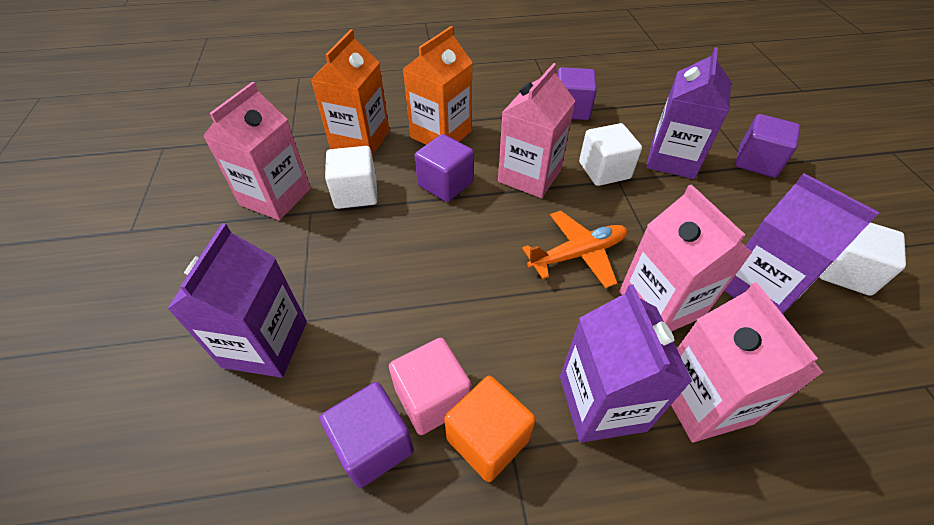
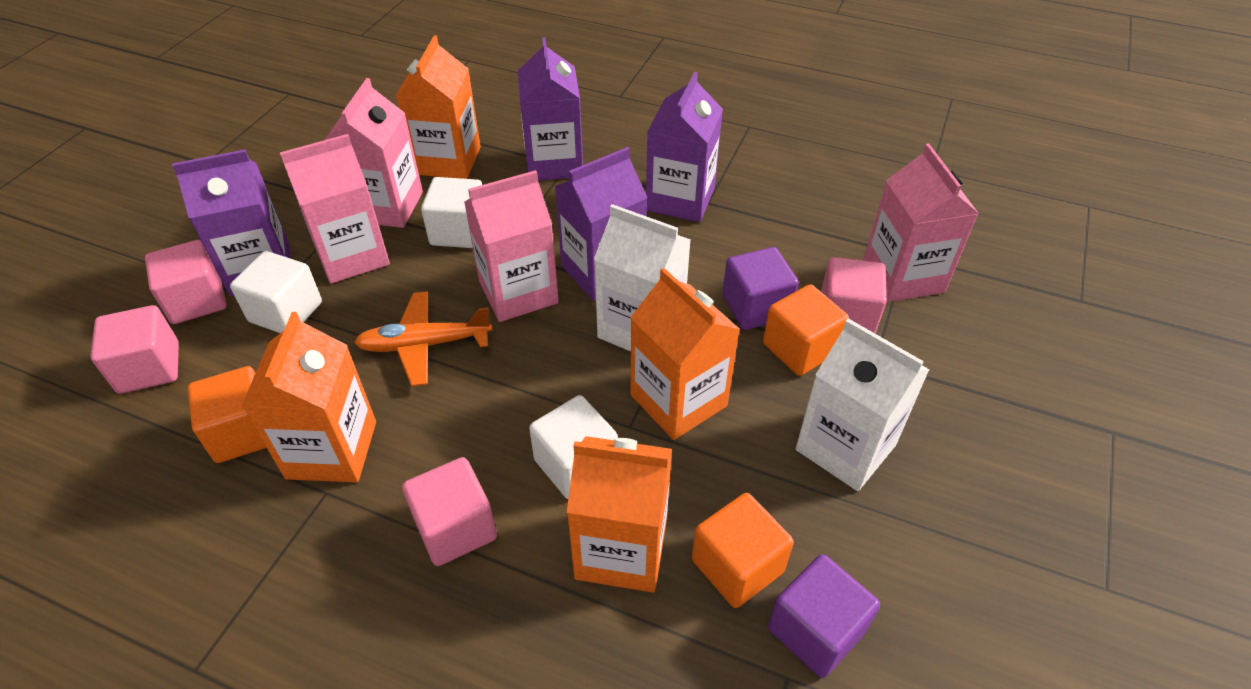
orange carton: 2 -> 4
orange cube: 1 -> 3
pink cube: 1 -> 4
purple cube: 4 -> 2
white carton: 0 -> 2

